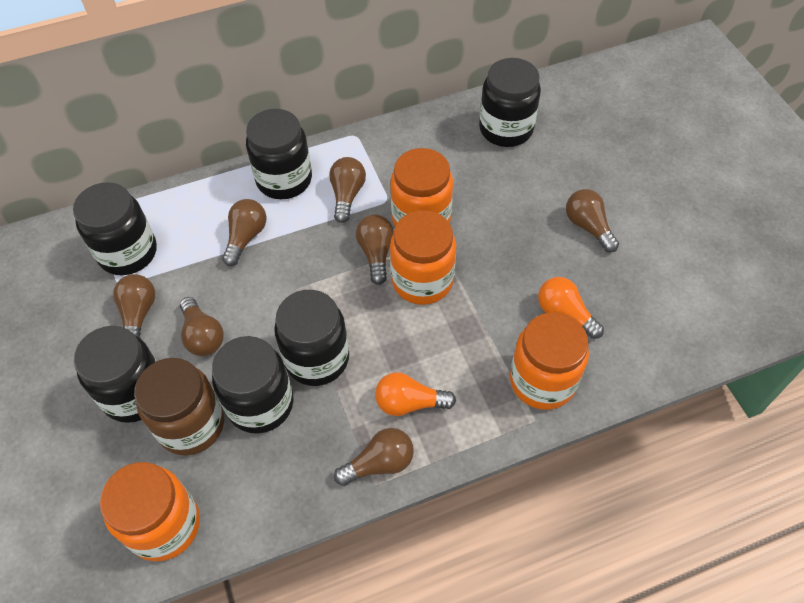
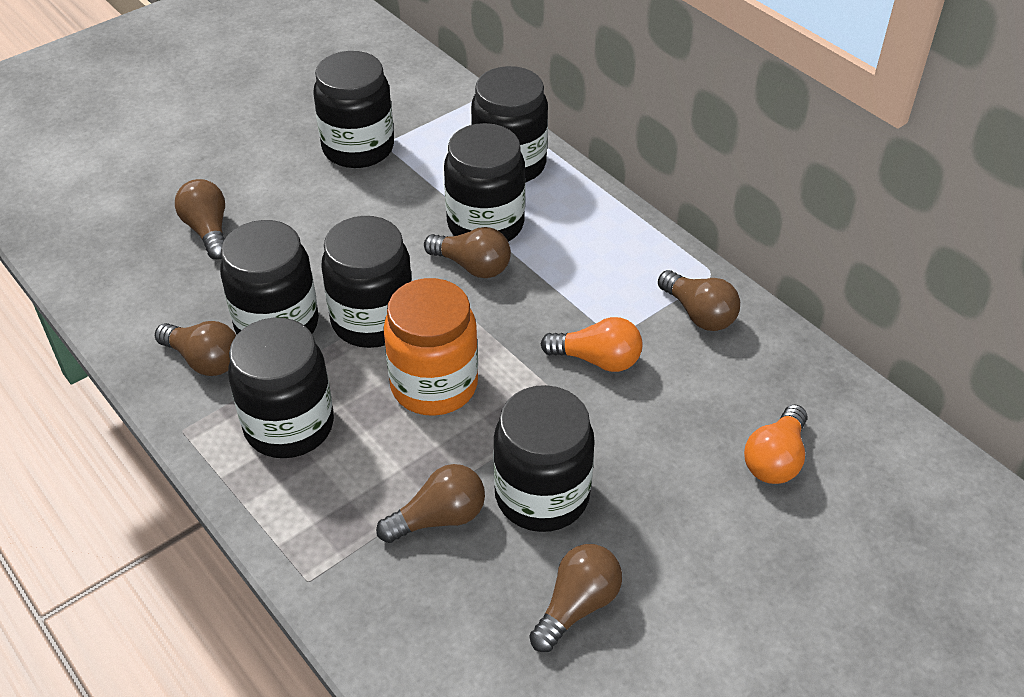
black jar: 6 -> 7
brown jar: 1 -> 0
brown light bulb: 7 -> 6
orange jar: 4 -> 1

